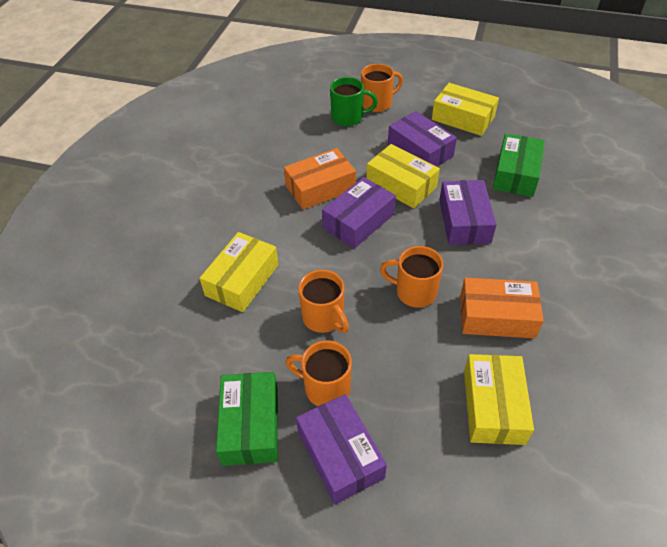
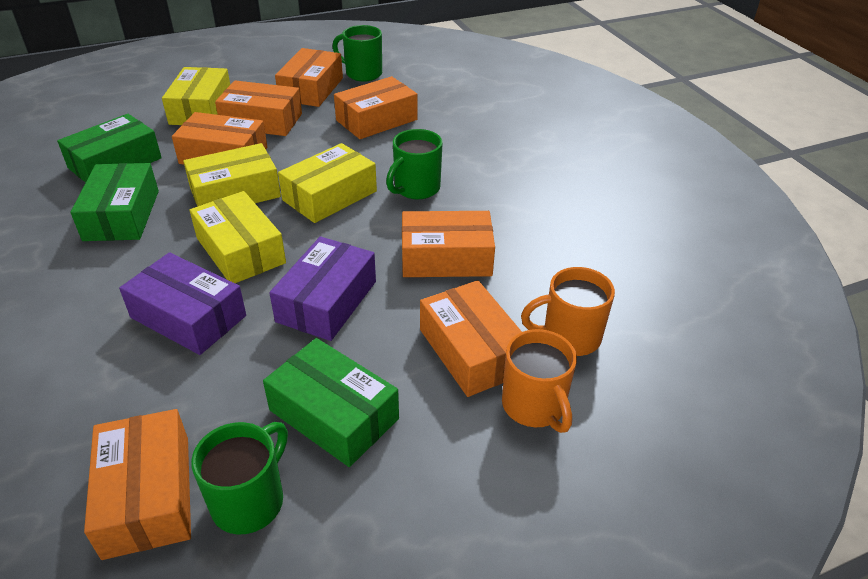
green box: 2 -> 3
green mug: 1 -> 3
orange box: 2 -> 7
orange mug: 4 -> 2
purple box: 4 -> 2

